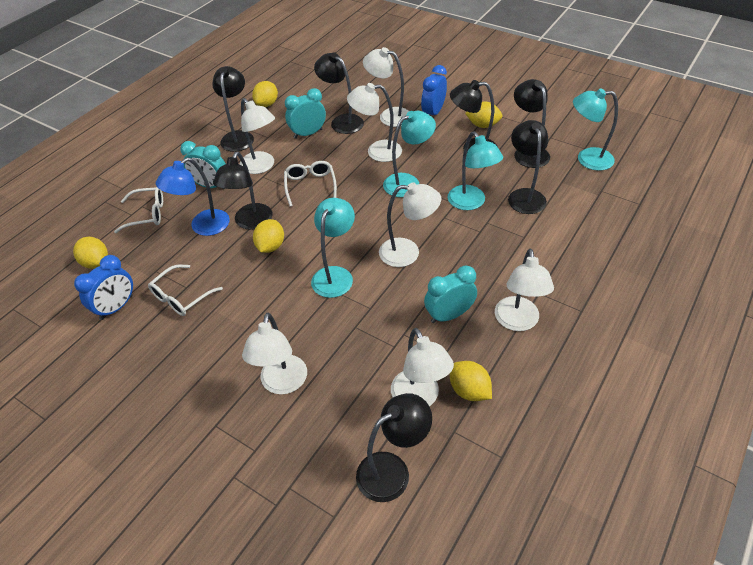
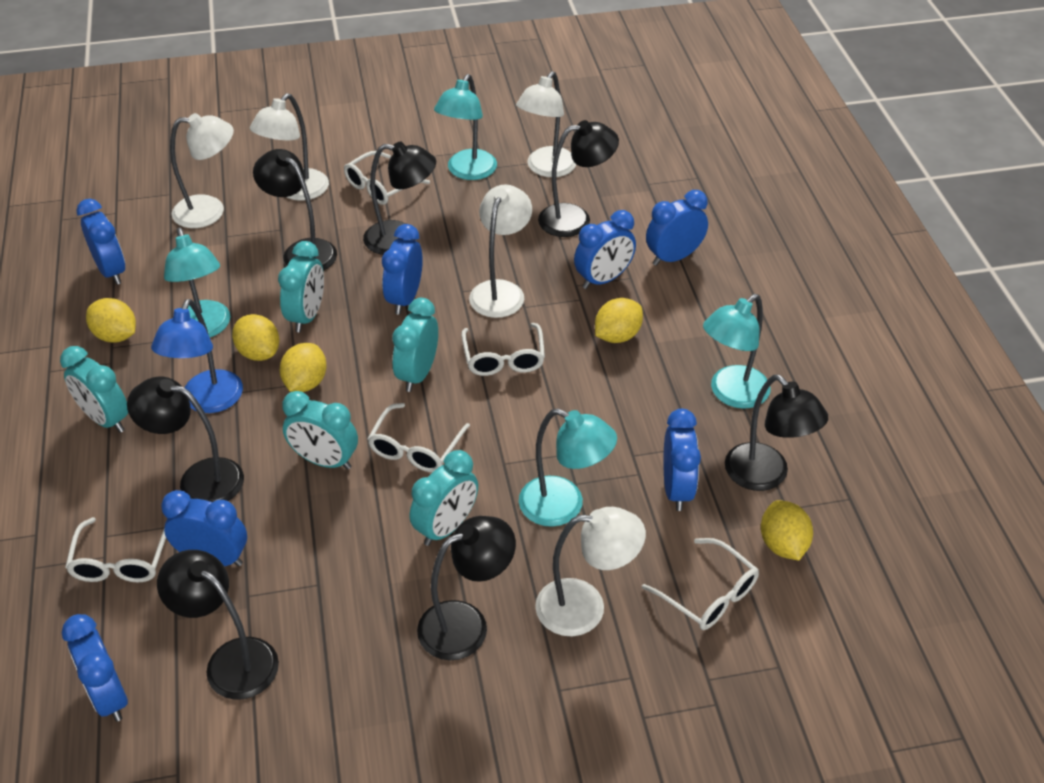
blue clock: 2 -> 7
turquoise clock: 3 -> 5
white glasses: 3 -> 5
white lamp: 7 -> 5

